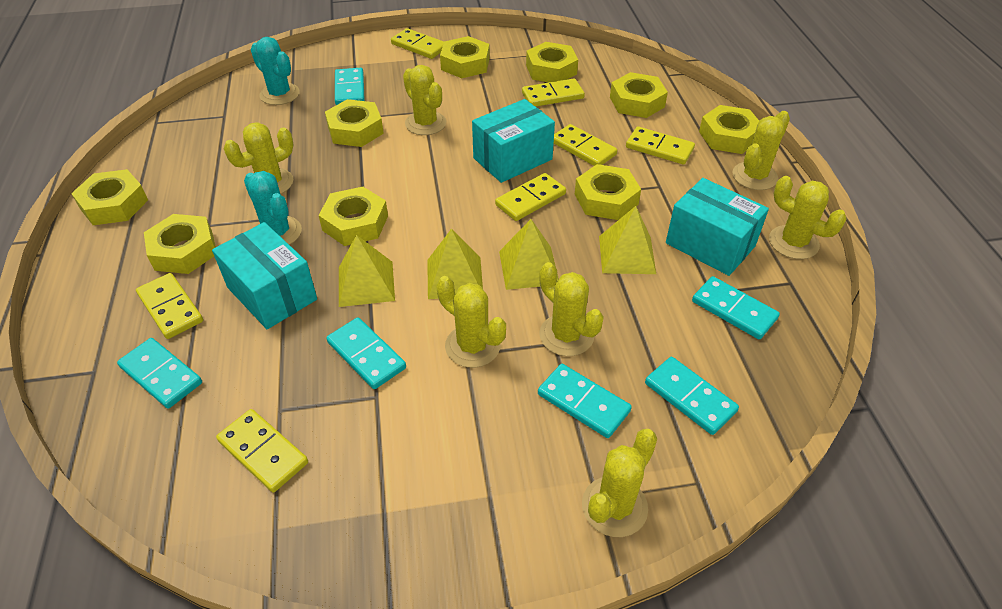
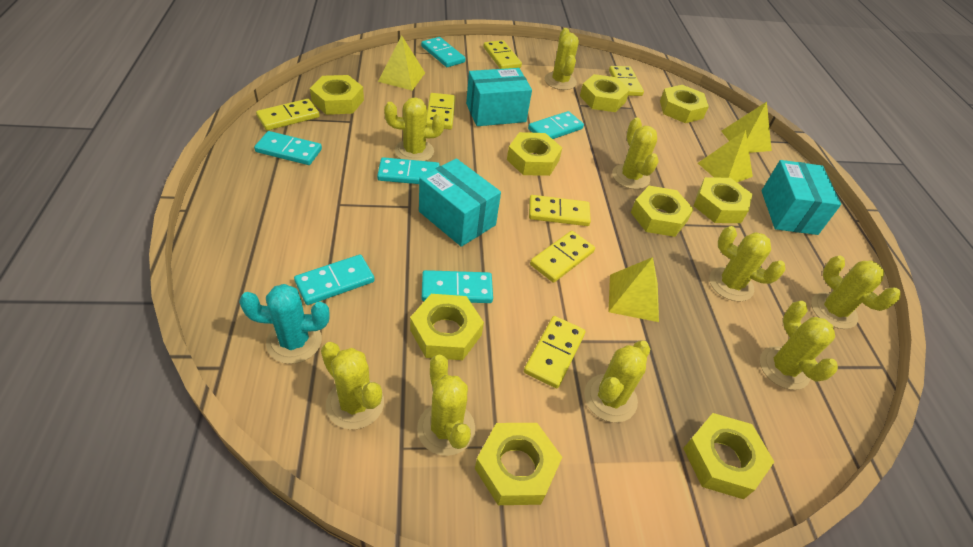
turquoise cactus: 2 -> 1
yellow cactus: 7 -> 9

